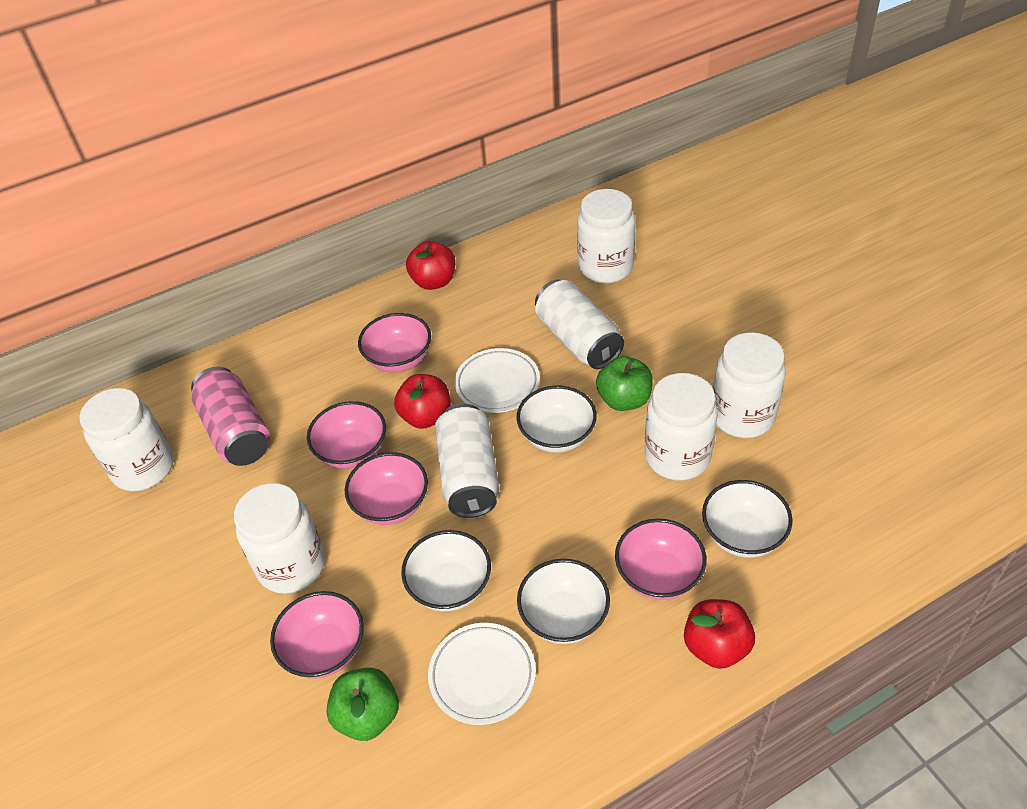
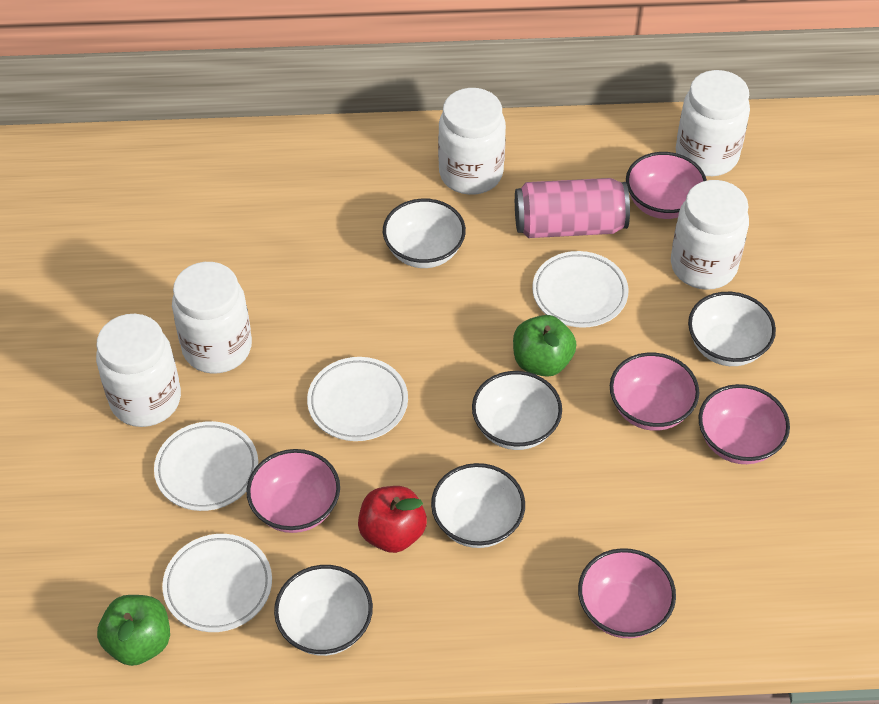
red apple: 3 -> 1
white bowl: 4 -> 5
white can: 2 -> 0
white plate: 2 -> 4

